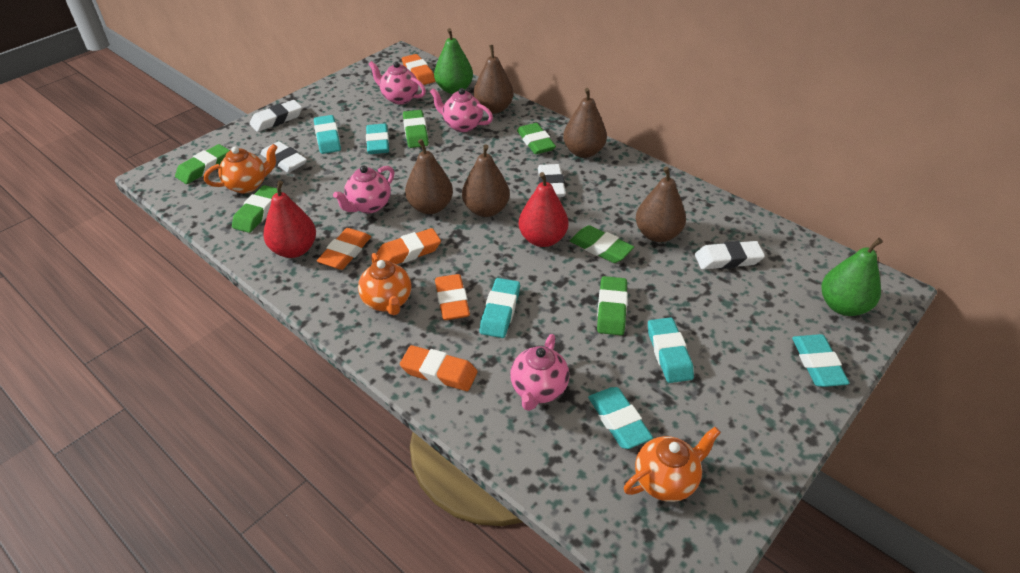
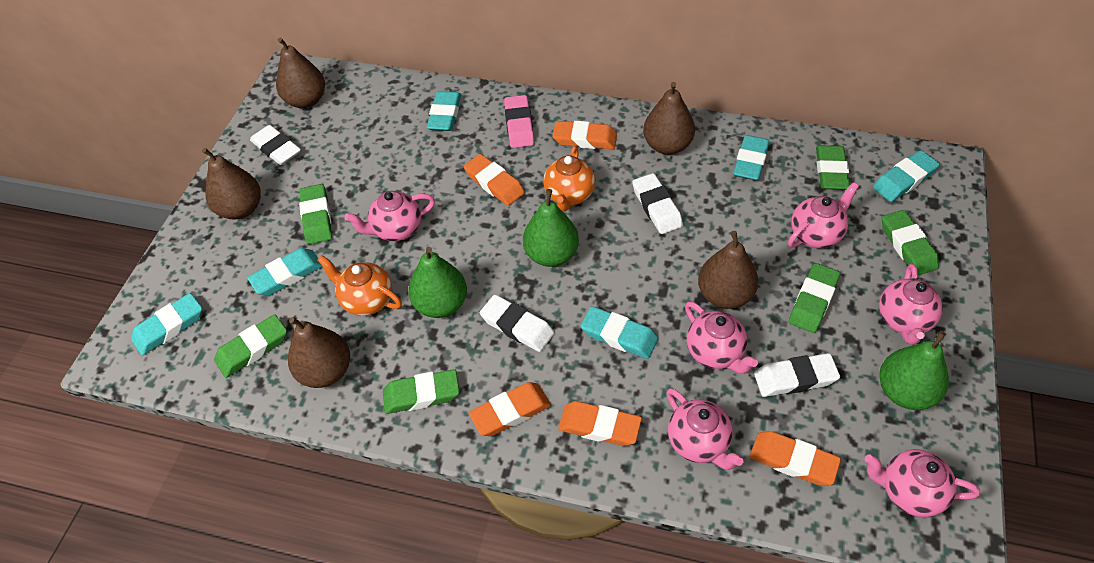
green pear: 2 -> 3
orange teapot: 3 -> 2
pink eraser: 0 -> 1
pink teapot: 4 -> 6
red pear: 2 -> 0

